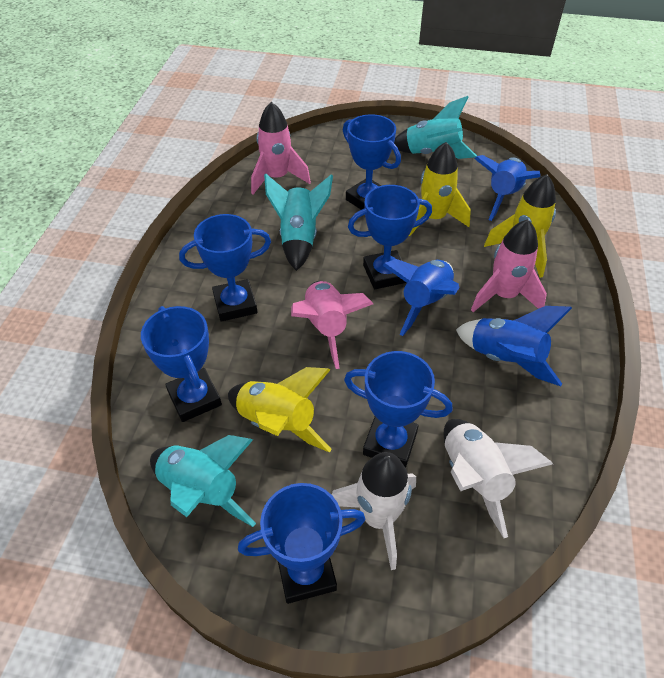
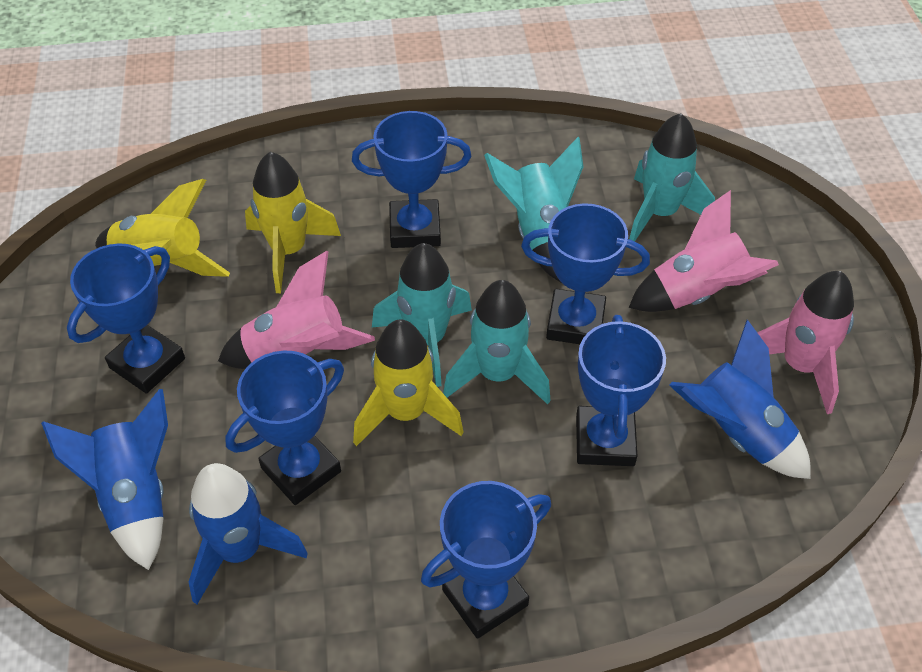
turquoise rocket: 3 -> 4
white rocket: 2 -> 0

